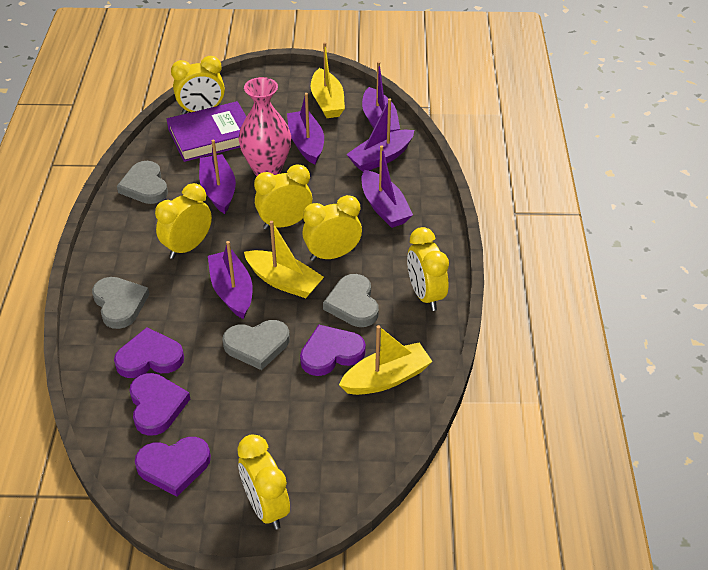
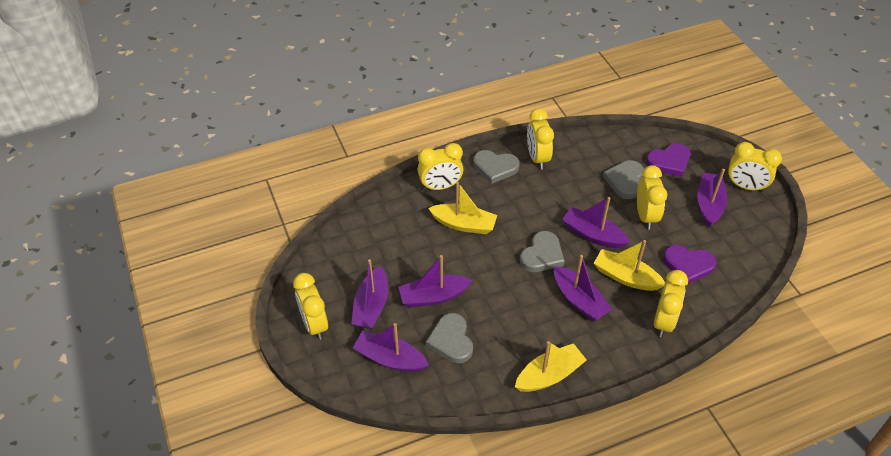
pink vase: 1 -> 0
purple book: 1 -> 0
purple heart: 4 -> 2

